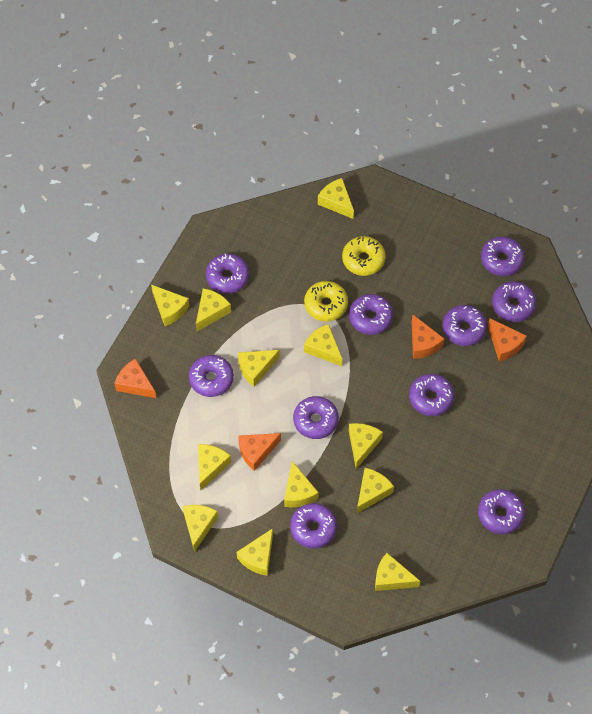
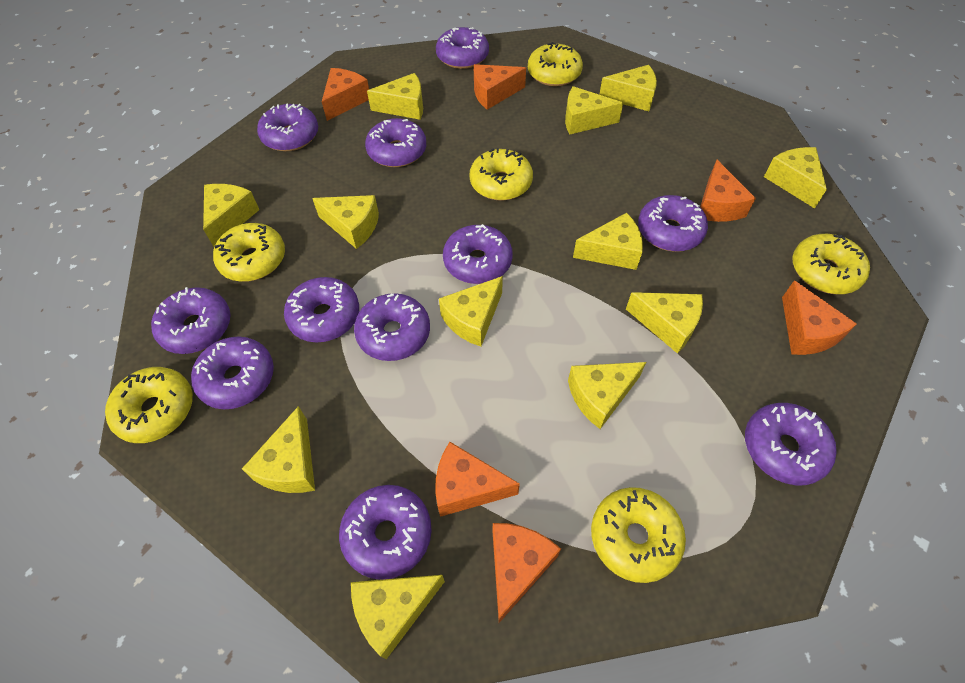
orange cheese: 4 -> 6
purple donut: 10 -> 11
yellow donut: 2 -> 6

